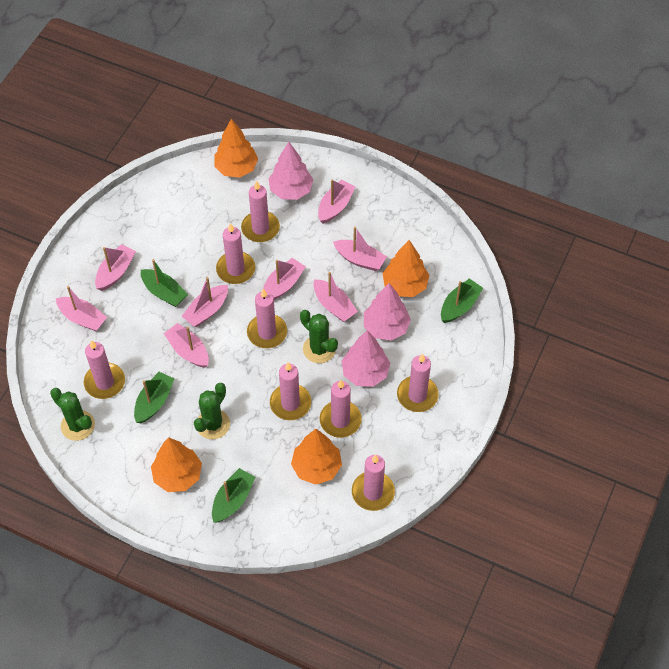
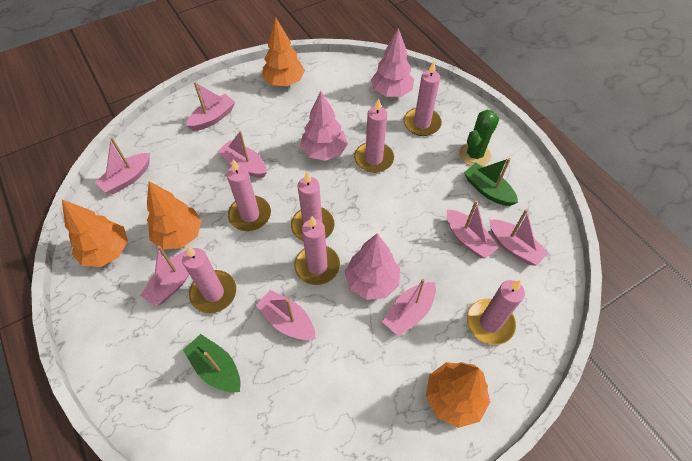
green boat: 4 -> 2
green cactus: 3 -> 1
pink candle: 8 -> 7

